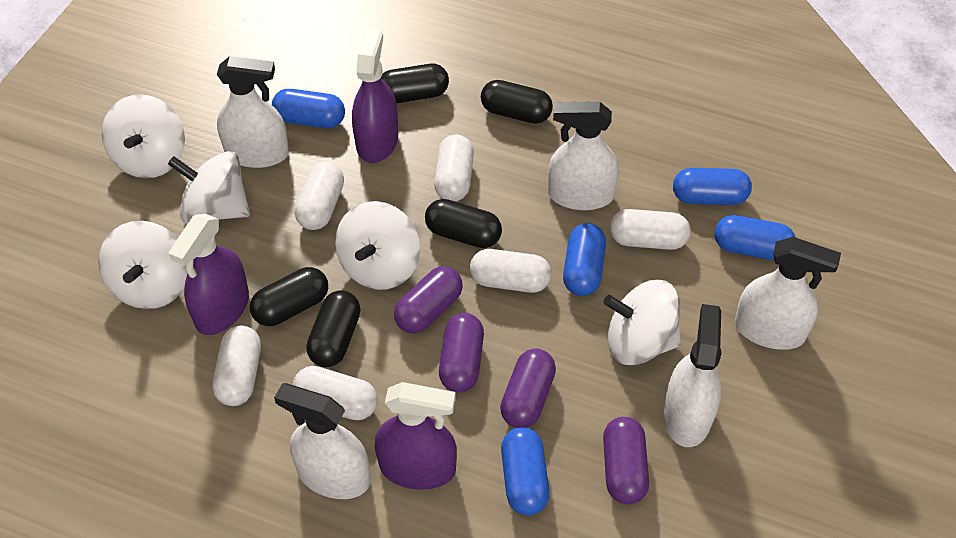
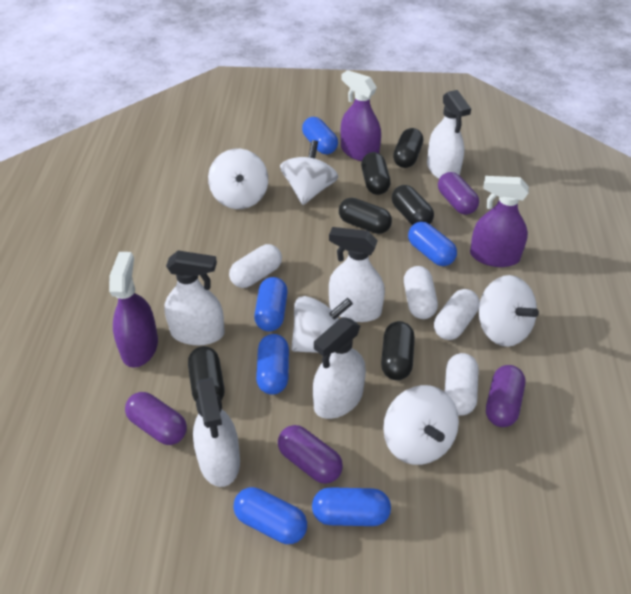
black capsule: 5 -> 6
blue capsule: 5 -> 6
white capsule: 6 -> 4

